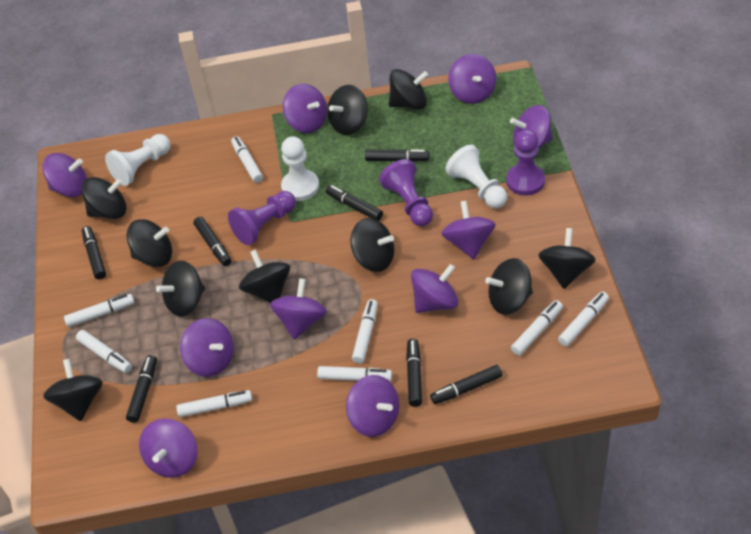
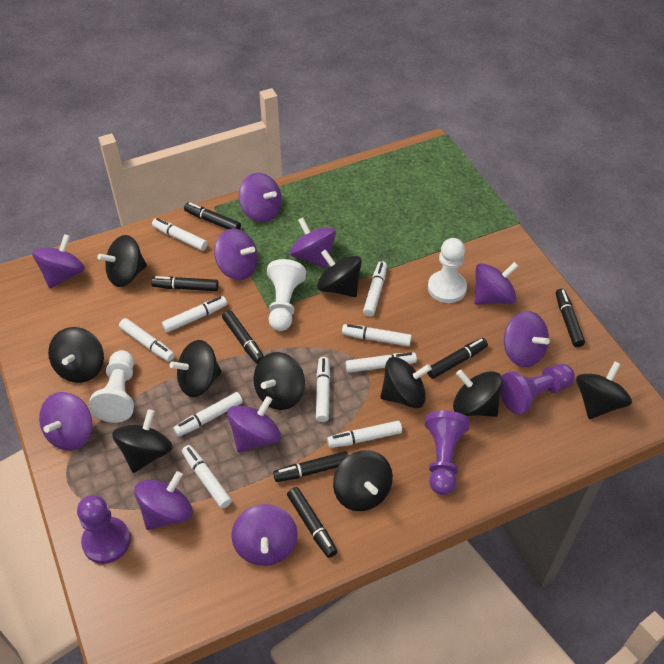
white marker: 8 -> 10

